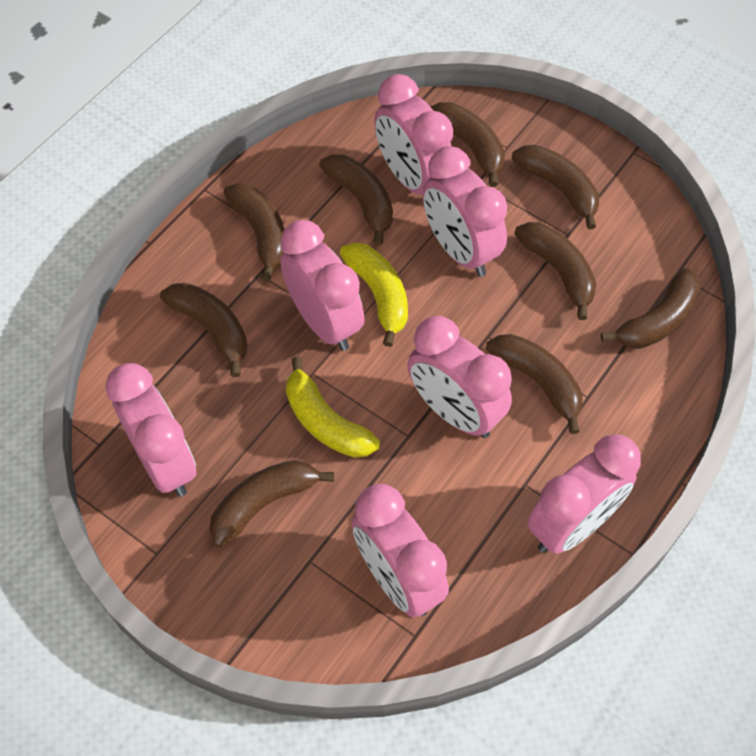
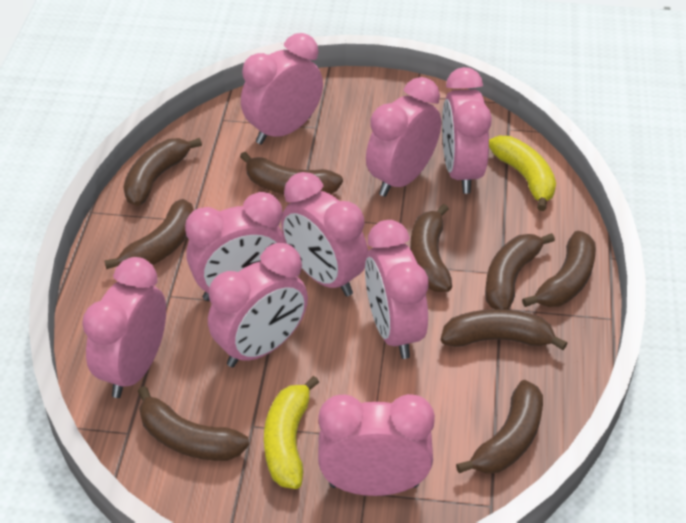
pink clock: 7 -> 9

